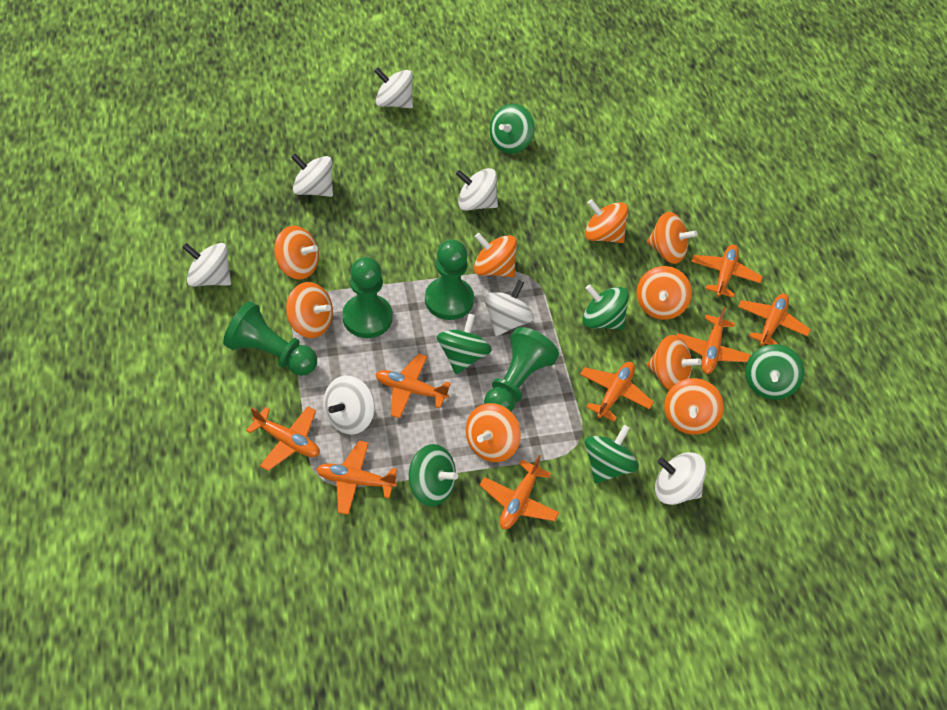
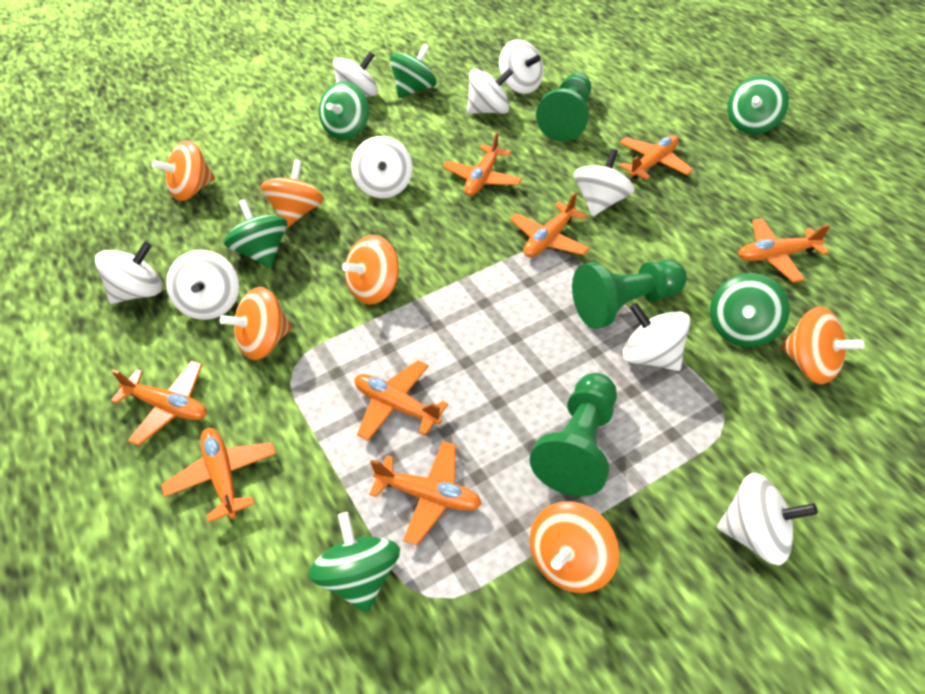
green pawn: 4 -> 3
orange spinning top: 9 -> 6
white spinning top: 7 -> 9

